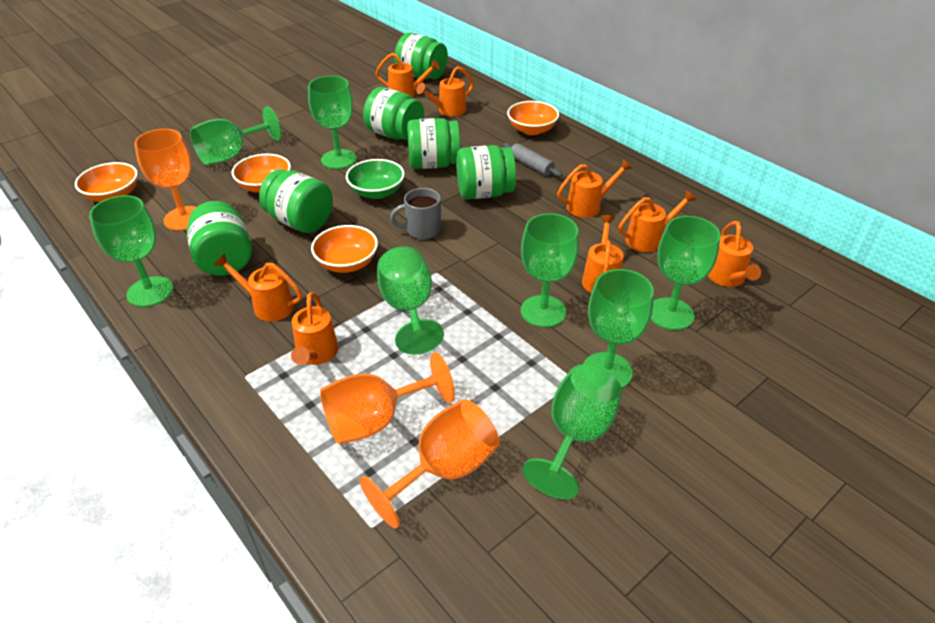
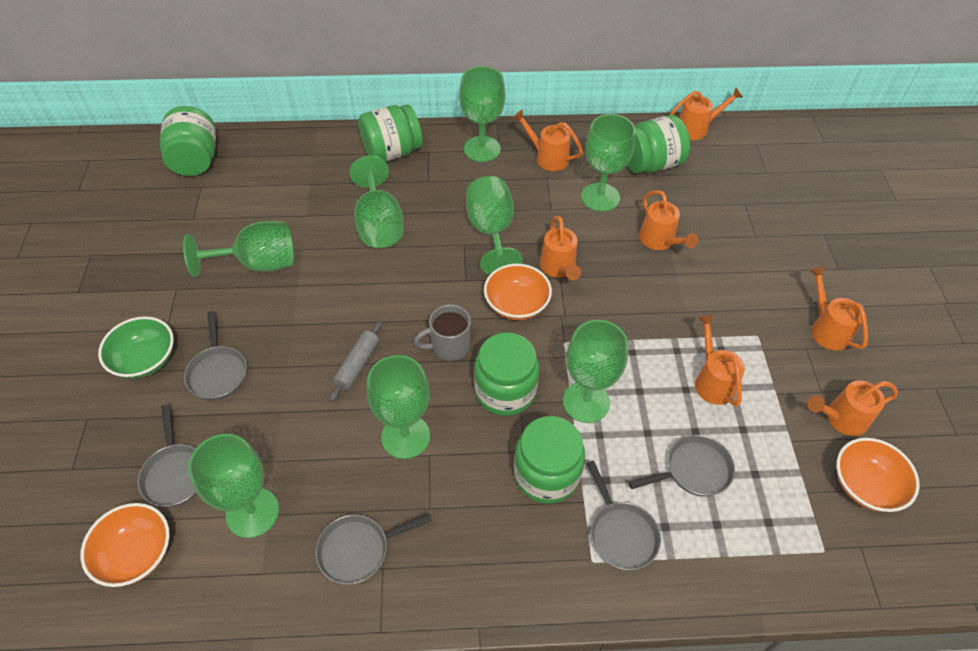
green jar: 6 -> 5
grey pan: 0 -> 5
orange bowl: 4 -> 3
orange goblet: 3 -> 0
orange watering can: 8 -> 7

